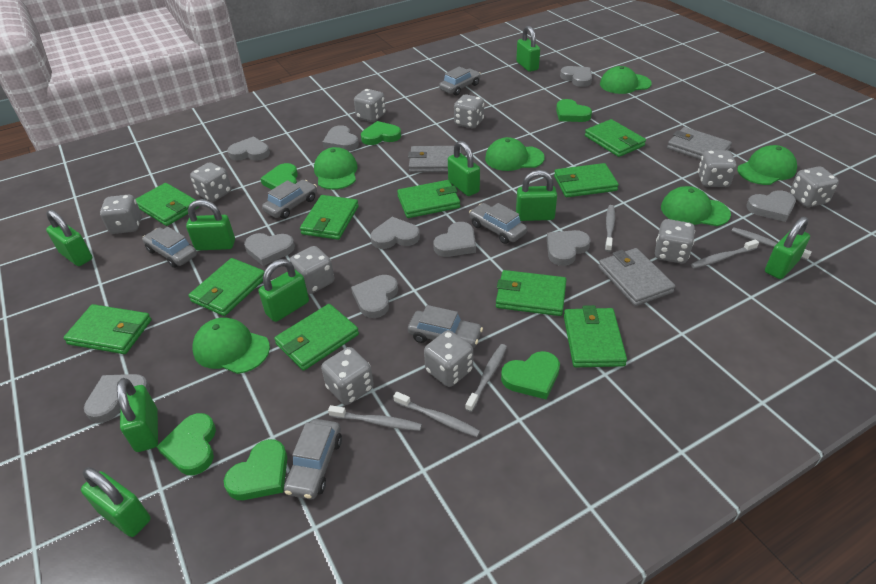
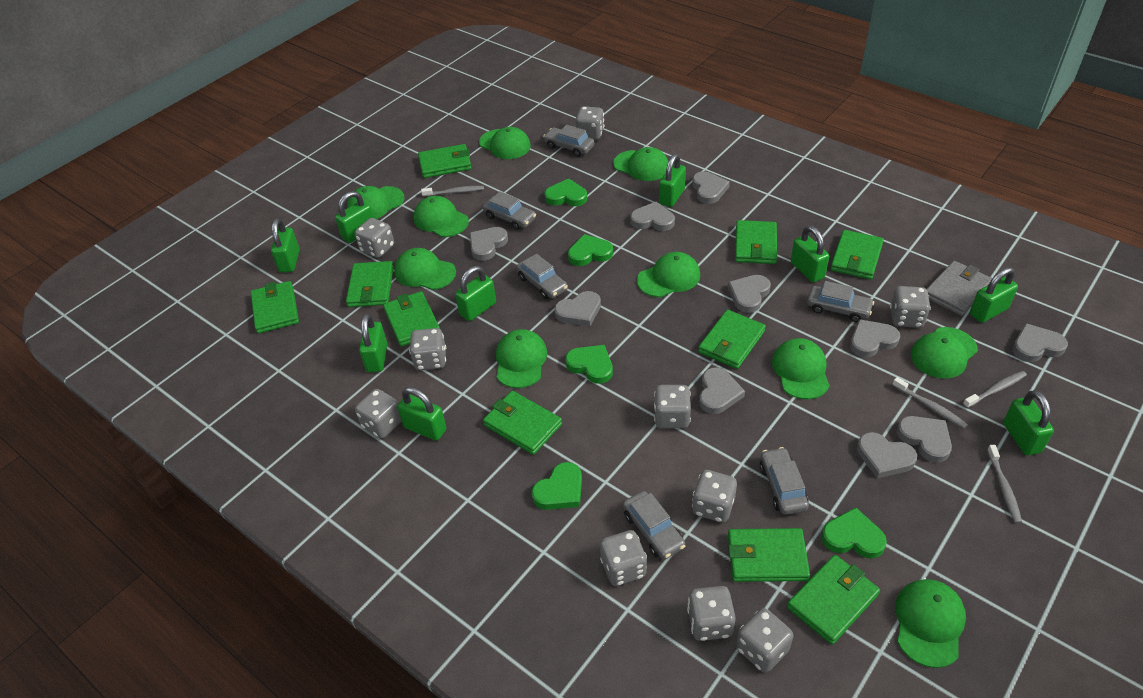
green cap: 6 -> 10
green heart: 6 -> 5
grey toothbrush: 6 -> 4
grey wallet: 3 -> 1

